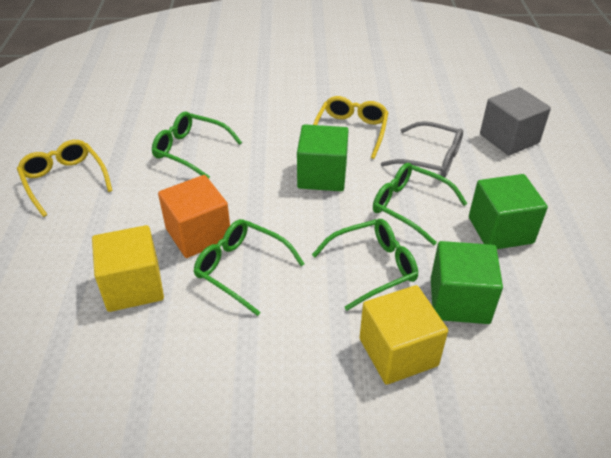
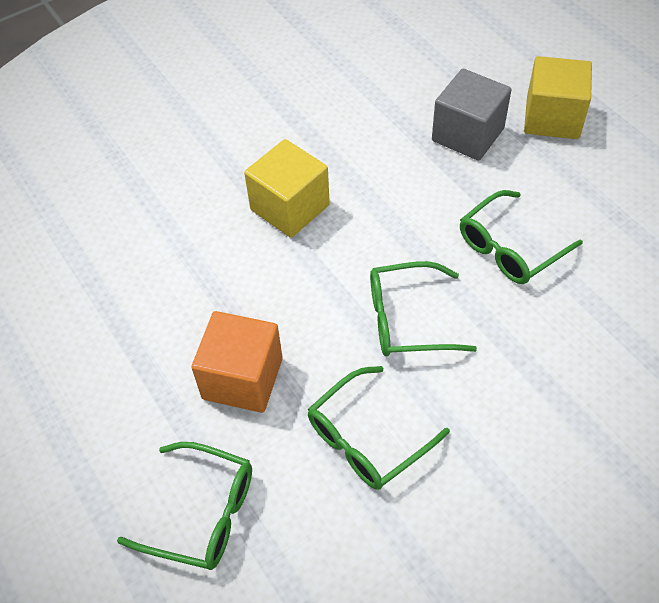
green cube: 3 -> 0
grey glasses: 1 -> 0
yellow glasses: 2 -> 0

